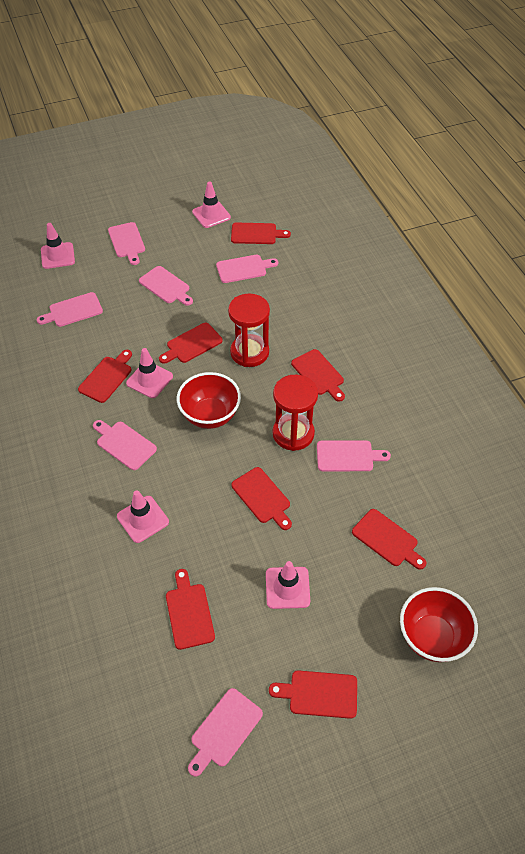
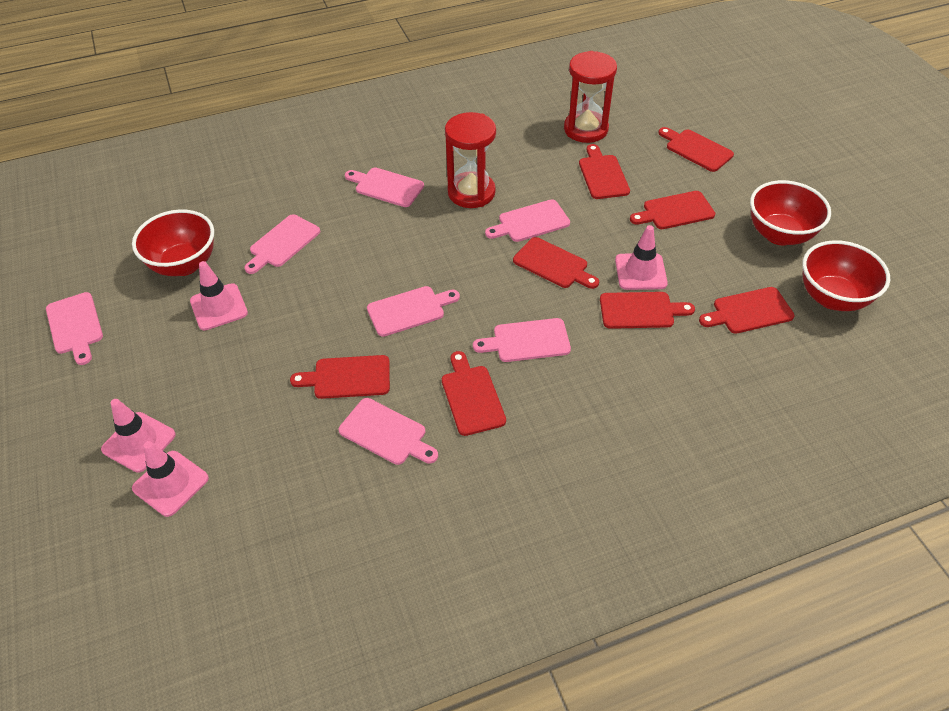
pink traffic cone: 5 -> 4
red bowl: 2 -> 3

